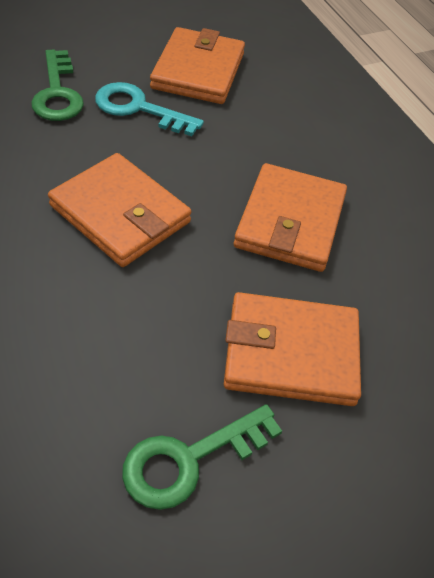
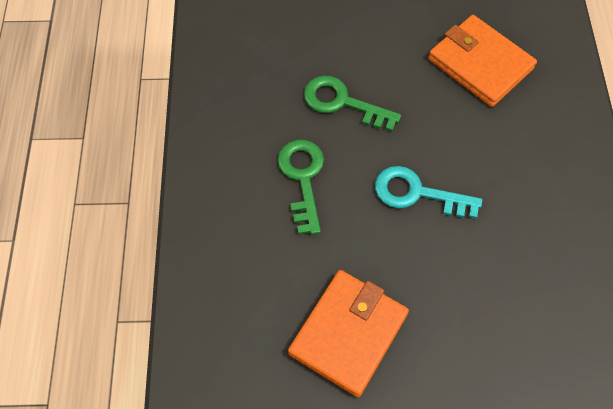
orange wallet: 4 -> 2

